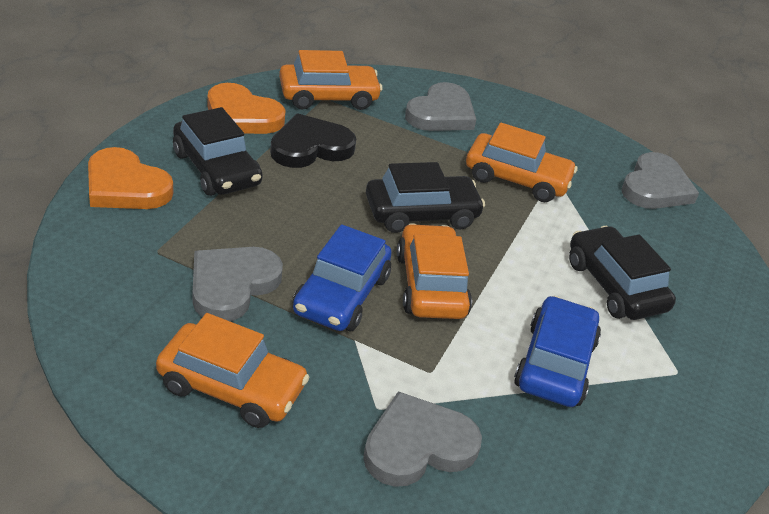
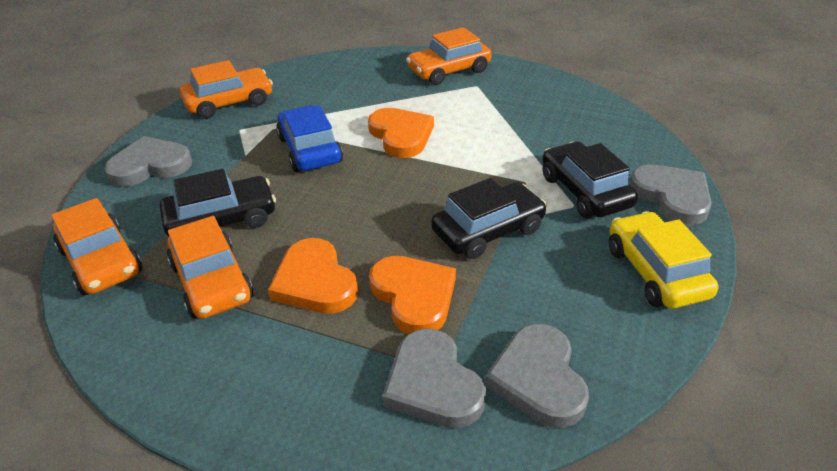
black heart: 1 -> 0
blue car: 2 -> 1
orange heart: 2 -> 3
yellow car: 0 -> 1

